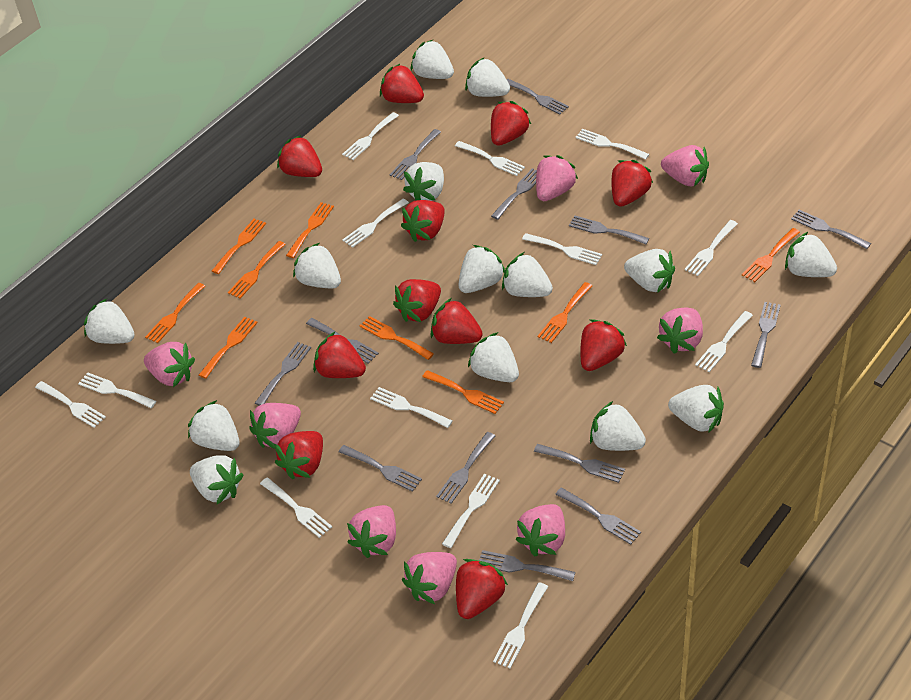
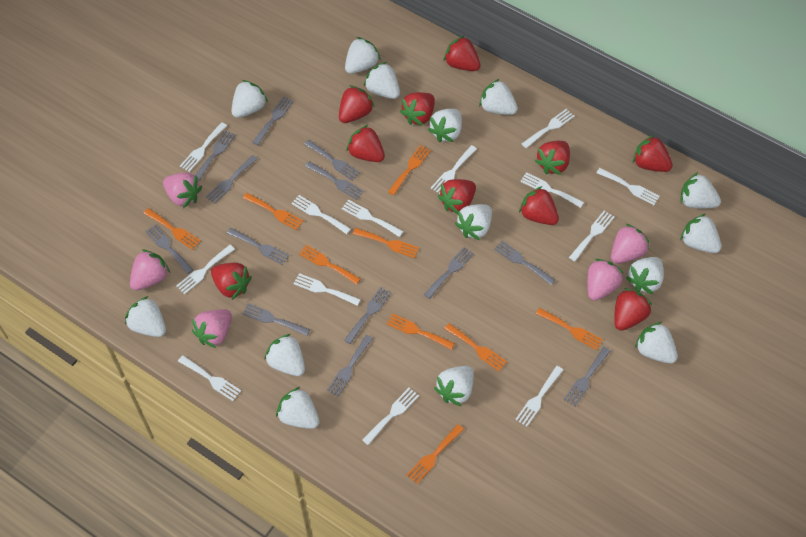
pink strawberry: 8 -> 5
red strawberry: 11 -> 10

